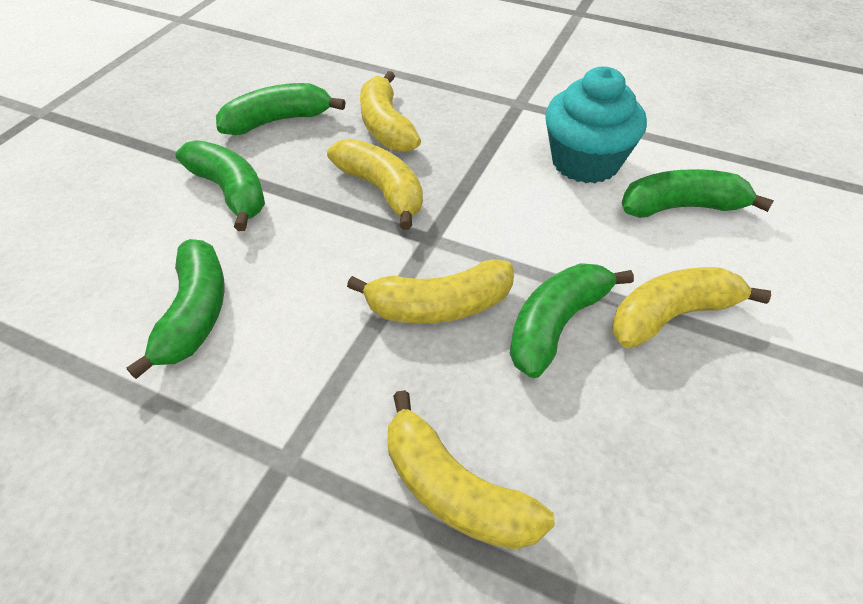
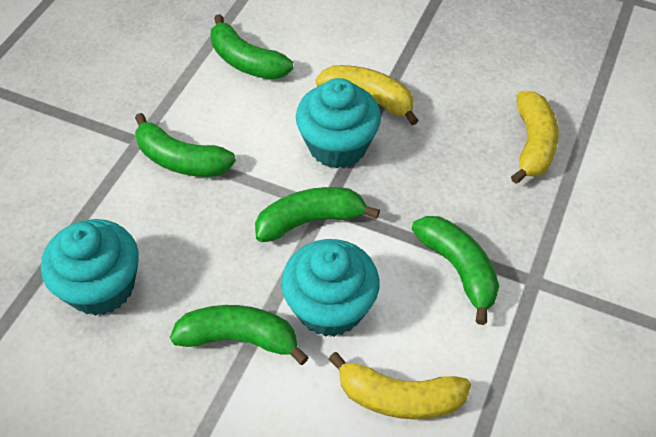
turquoise cupcake: 1 -> 3
yellow banana: 5 -> 3

